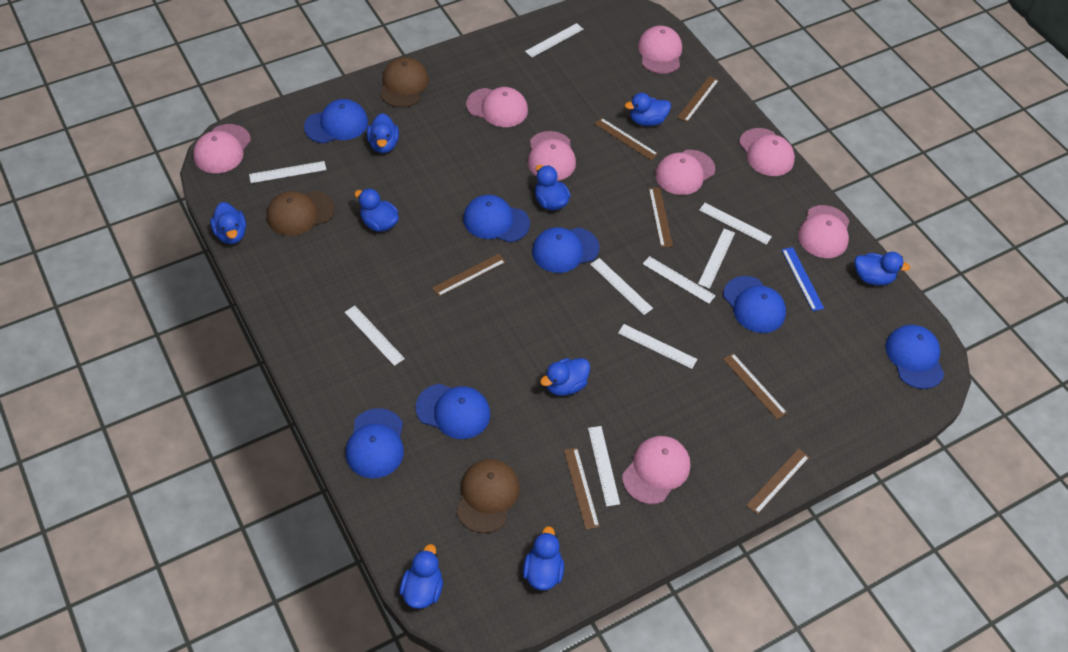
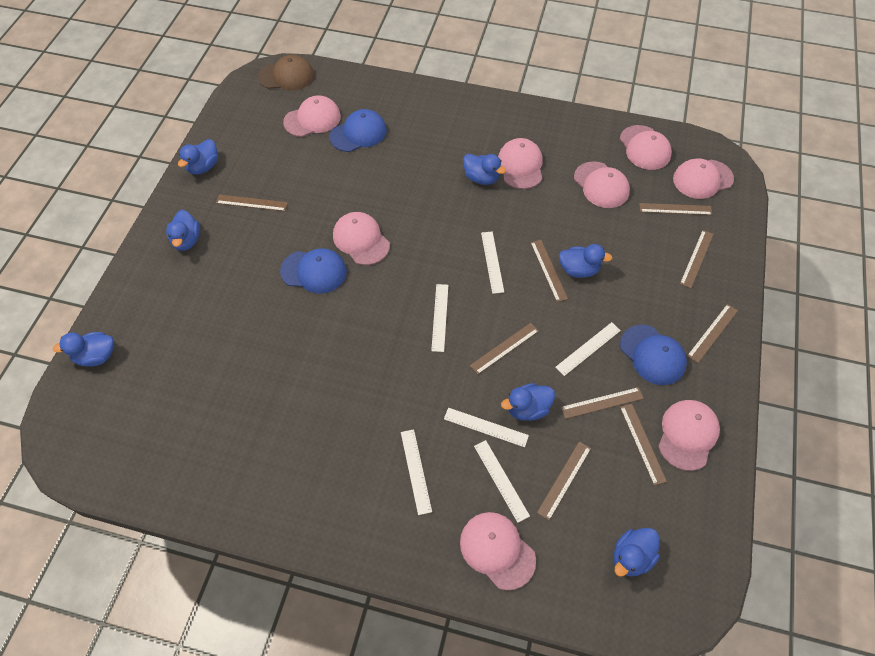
blue cap: 7 -> 3
blue duck: 9 -> 7
blue ruler: 1 -> 0
brown cap: 3 -> 1
brown ruler: 7 -> 9
white ruler: 9 -> 6

